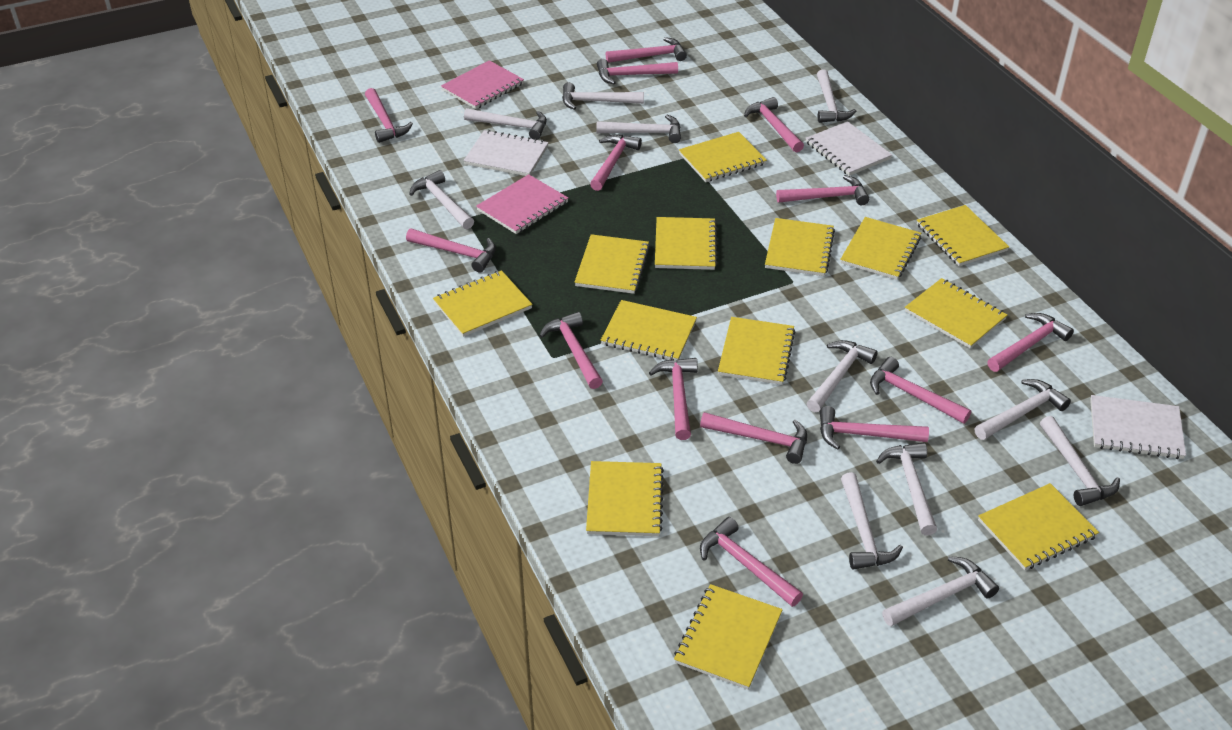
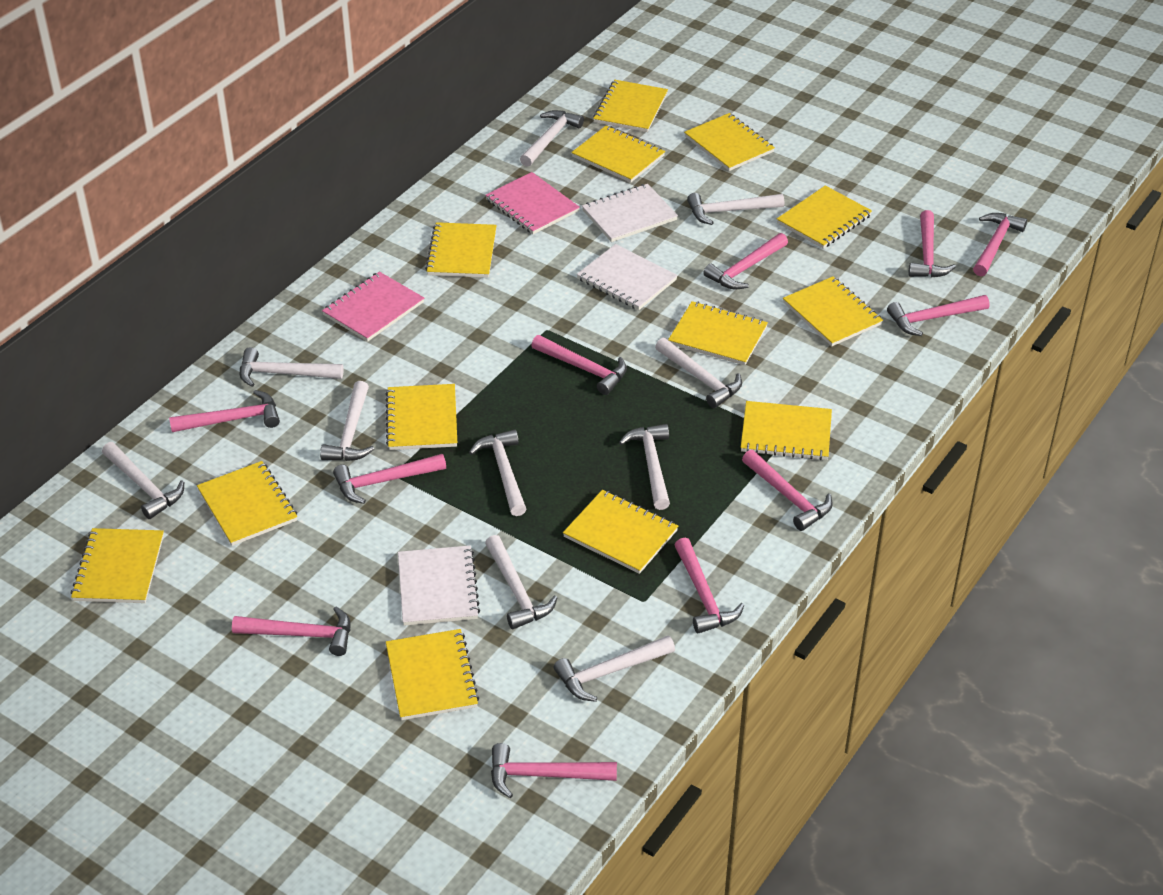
pink hammer: 14 -> 11
white hammer: 11 -> 10

